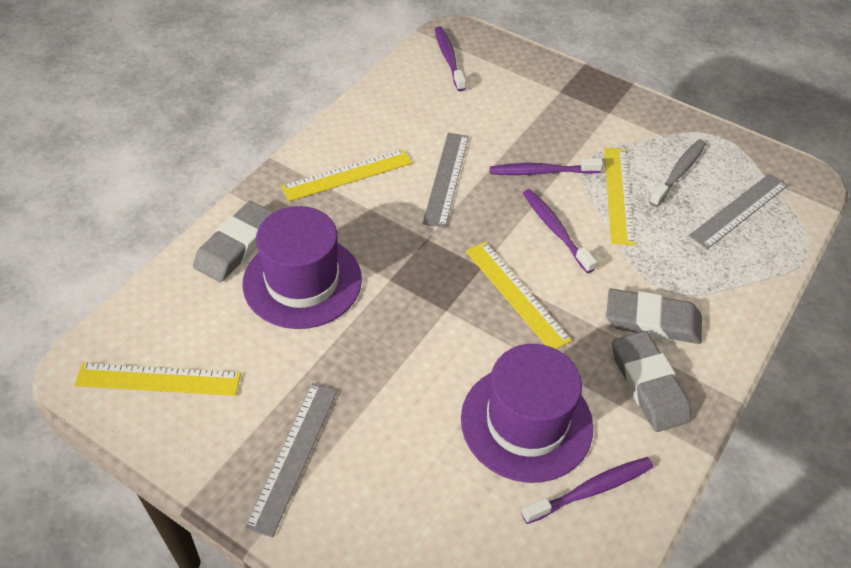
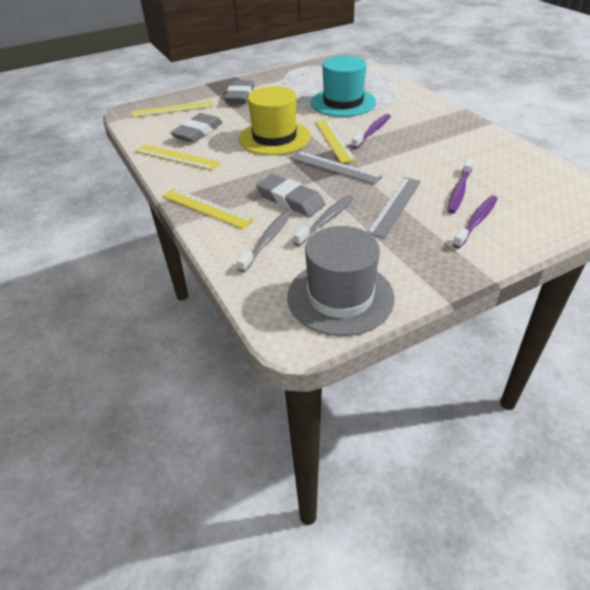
grey hat: 0 -> 1
grey ruler: 3 -> 2
grey toothbrush: 1 -> 2
purple hat: 2 -> 0
purple toothbrush: 4 -> 3
turquoise hat: 0 -> 1
yellow hat: 0 -> 1

